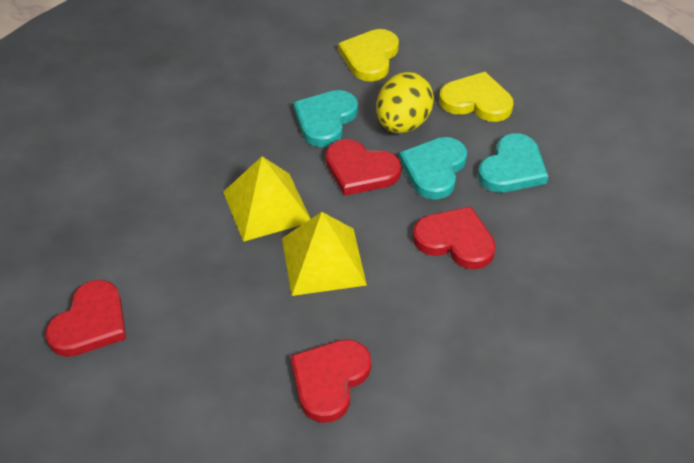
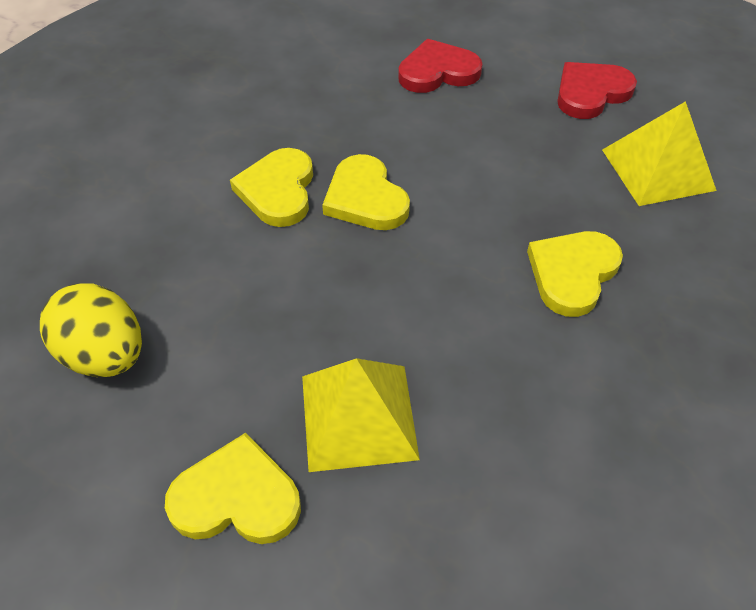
red heart: 4 -> 2
turquoise heart: 3 -> 0
yellow heart: 2 -> 4

